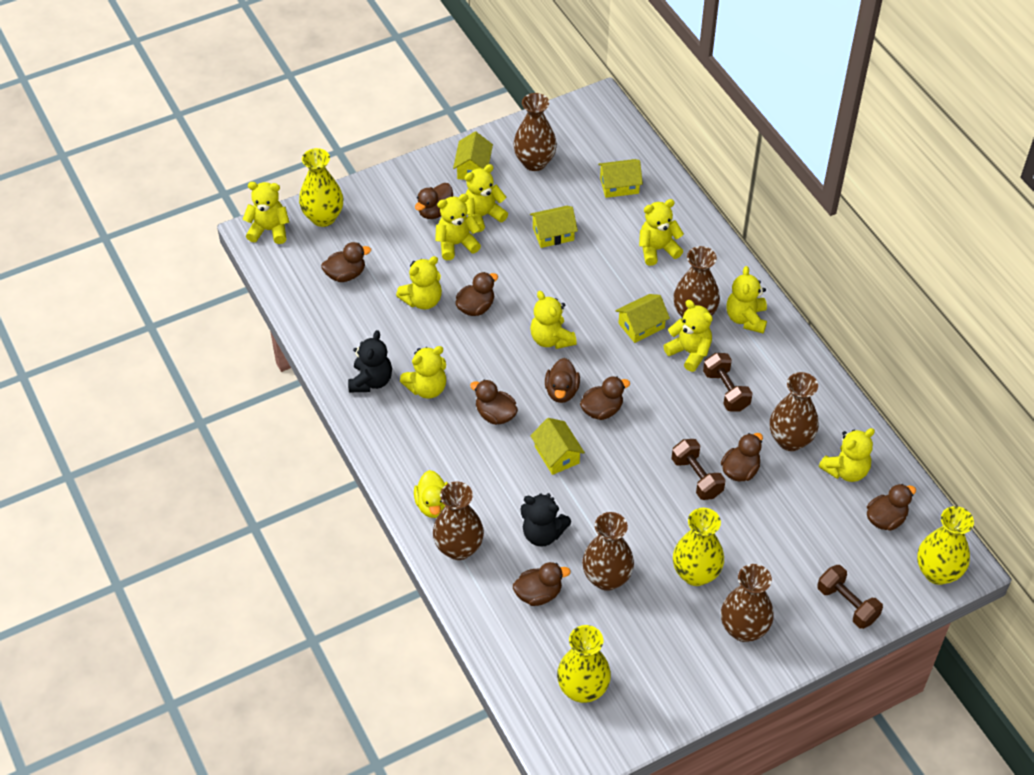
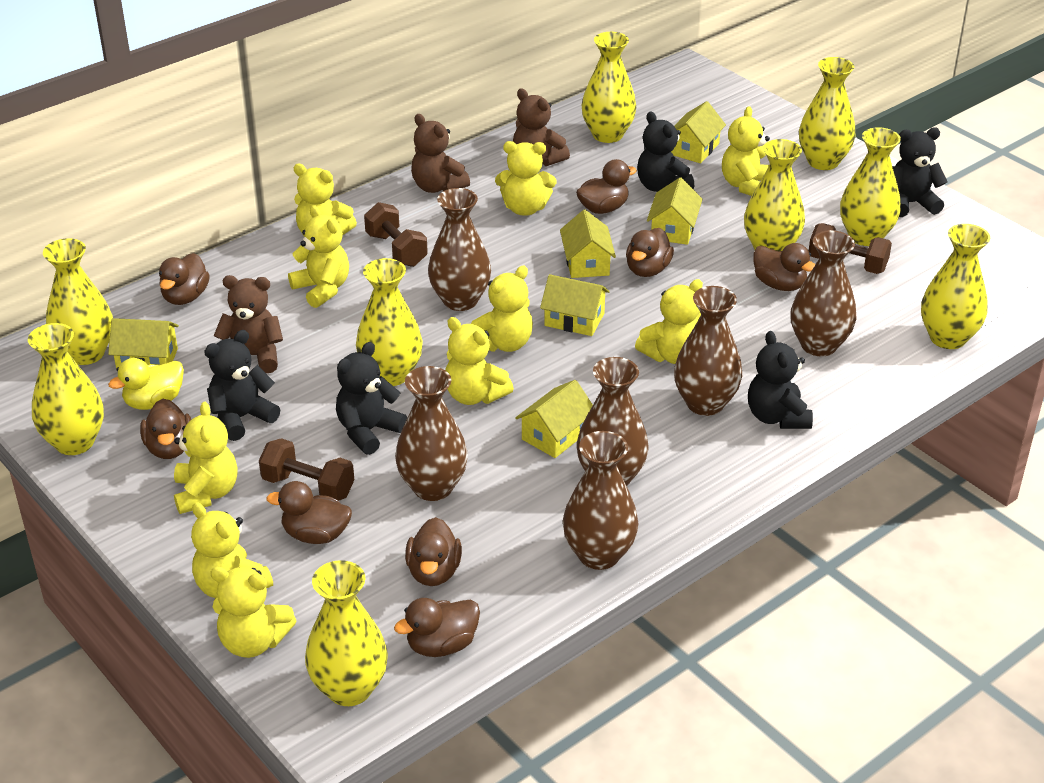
black teddy bear: 2 -> 5
brown duck: 9 -> 8
brown teddy bear: 0 -> 3
yellow house: 5 -> 6
yellow vase: 4 -> 9

